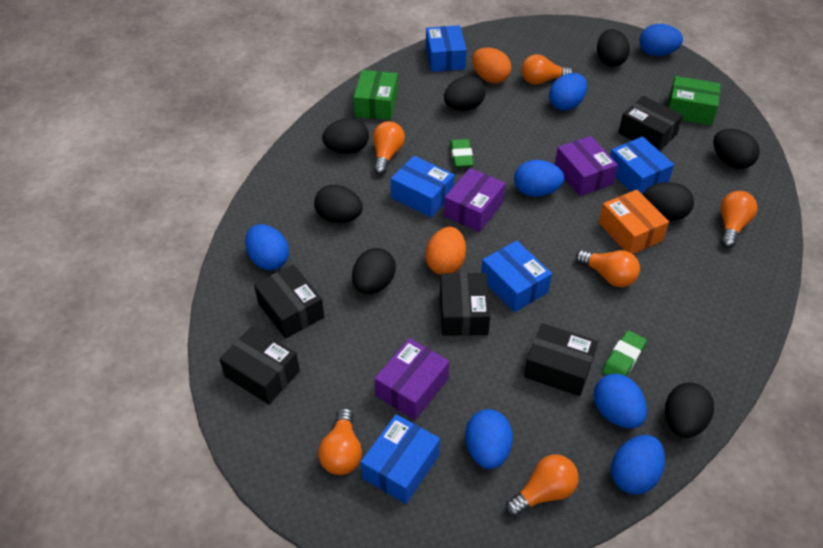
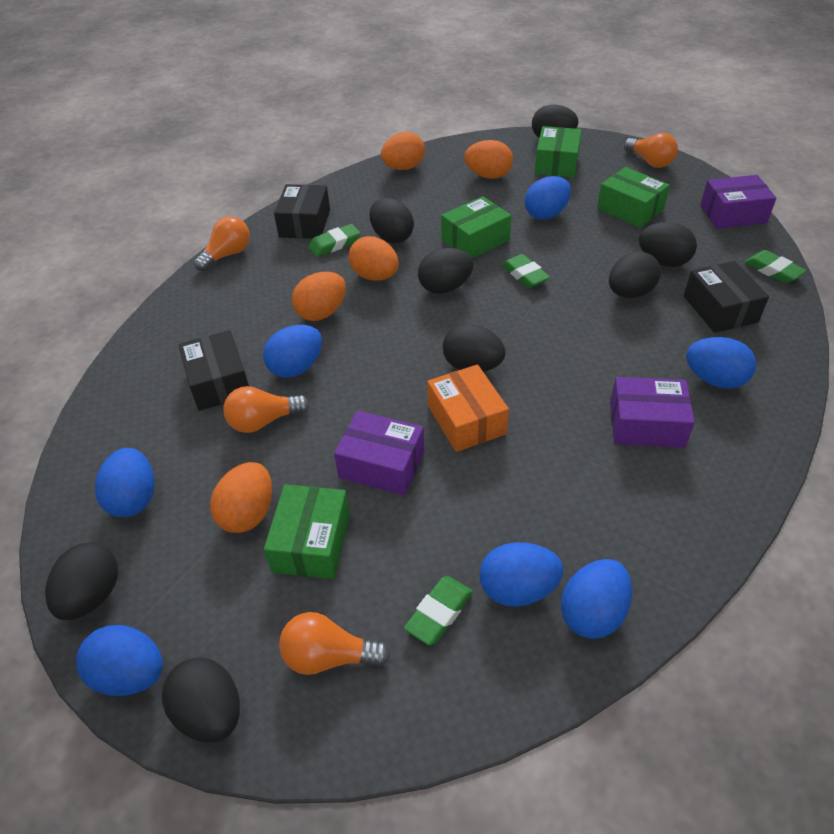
black box: 5 -> 3
blue box: 5 -> 0
green box: 2 -> 4
green eraser: 2 -> 4
orange egg: 2 -> 5
orange light bulb: 6 -> 4

